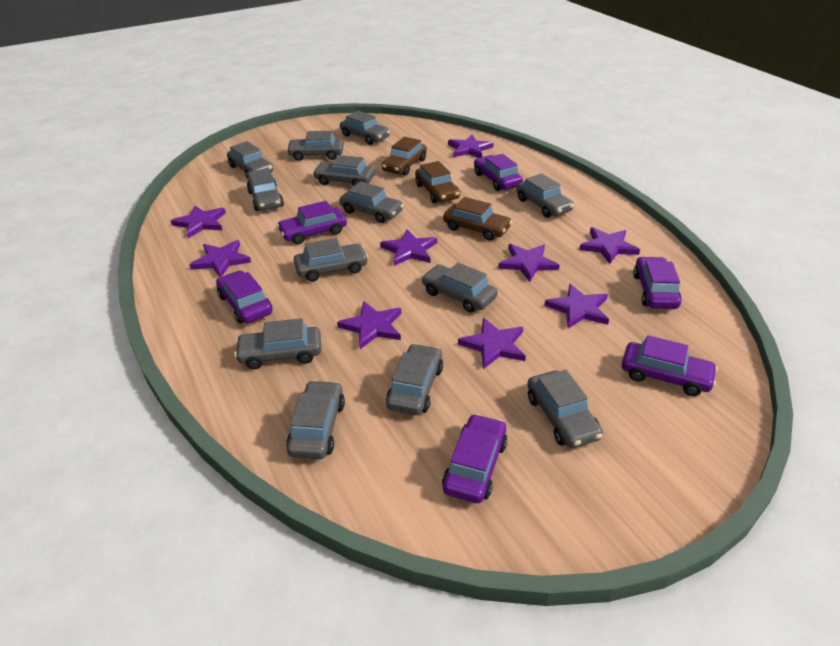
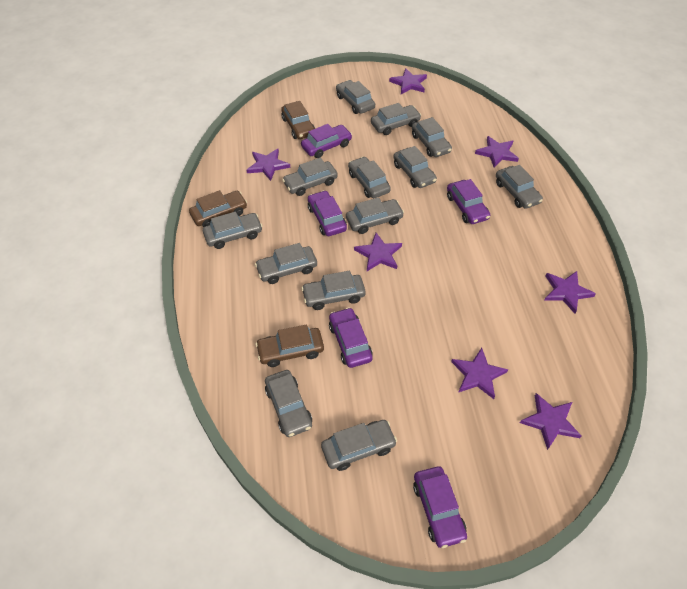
purple car: 6 -> 5
purple star: 9 -> 7

